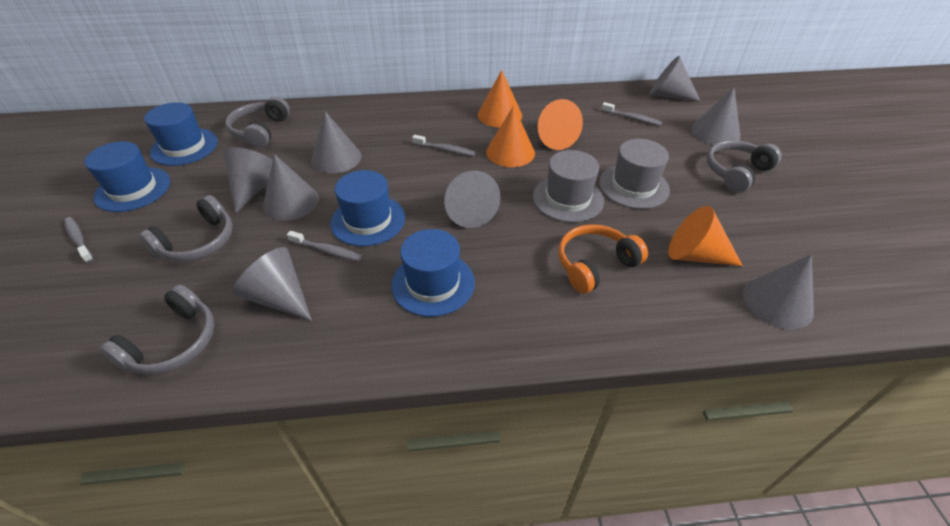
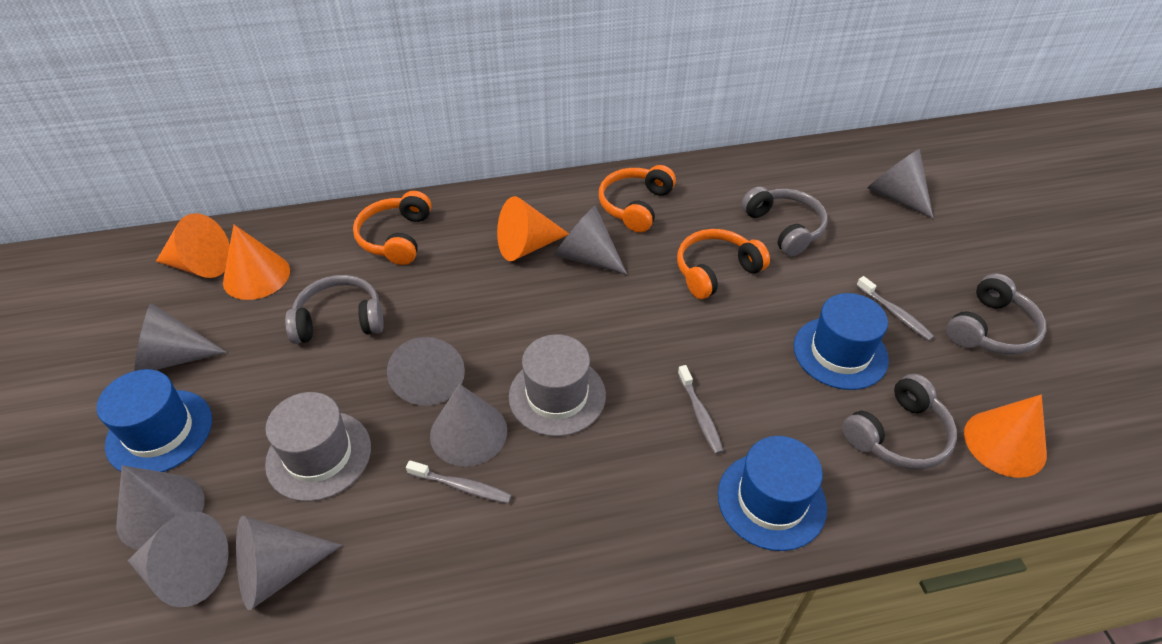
blue hat: 4 -> 3
grey toothbrush: 4 -> 3
orange headphones: 1 -> 3

